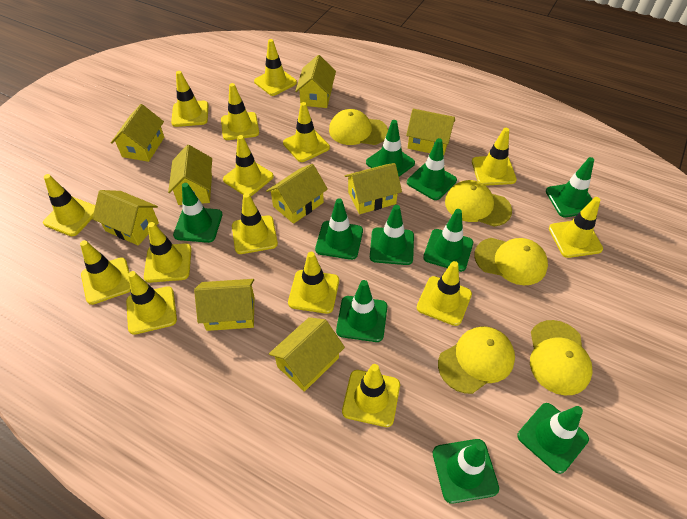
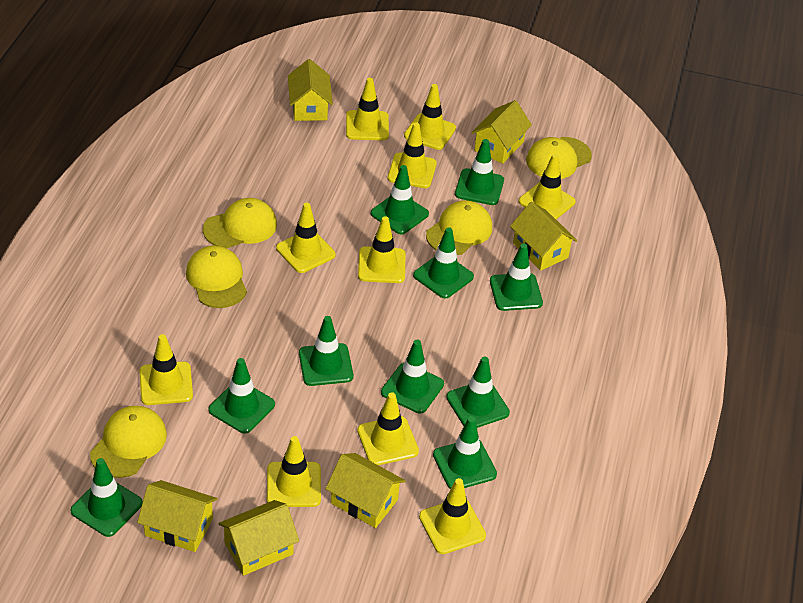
yellow house: 9 -> 6
yellow traffic cone: 15 -> 10

